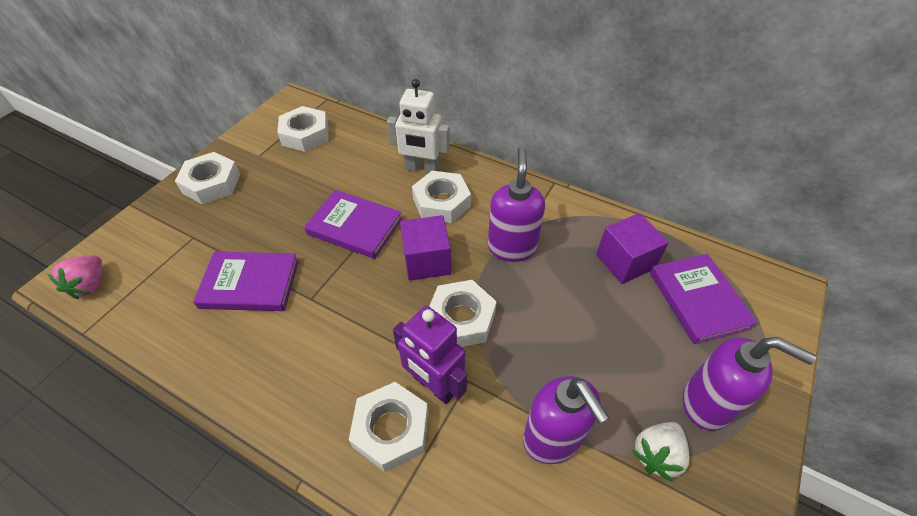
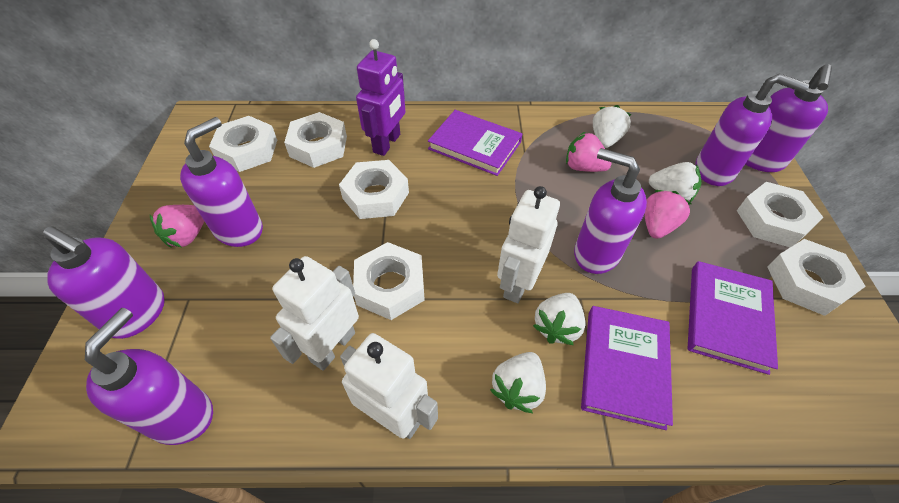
pink strawberry: 1 -> 3
purple cube: 2 -> 0
purple soap dispenser: 3 -> 6
white nut: 5 -> 6
white robot: 1 -> 3
white strawberry: 1 -> 4

